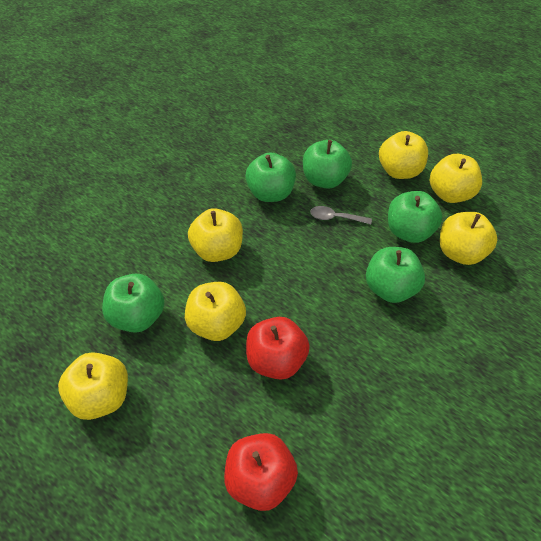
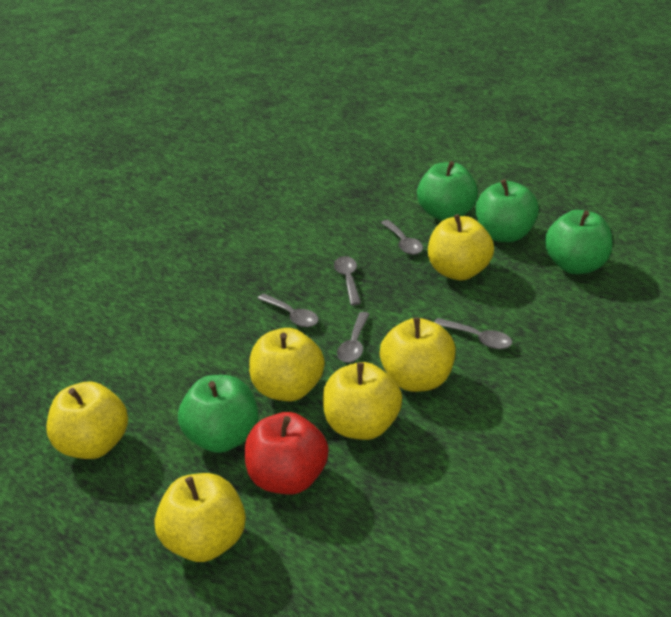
green apple: 5 -> 4
grey spoon: 1 -> 5
red apple: 2 -> 1

